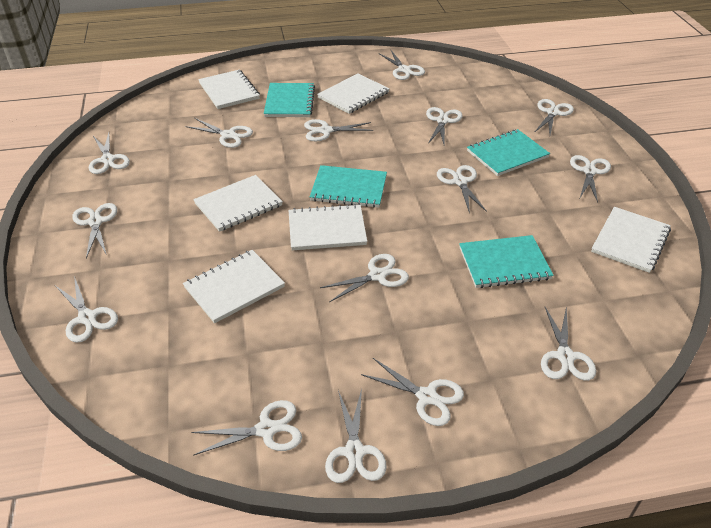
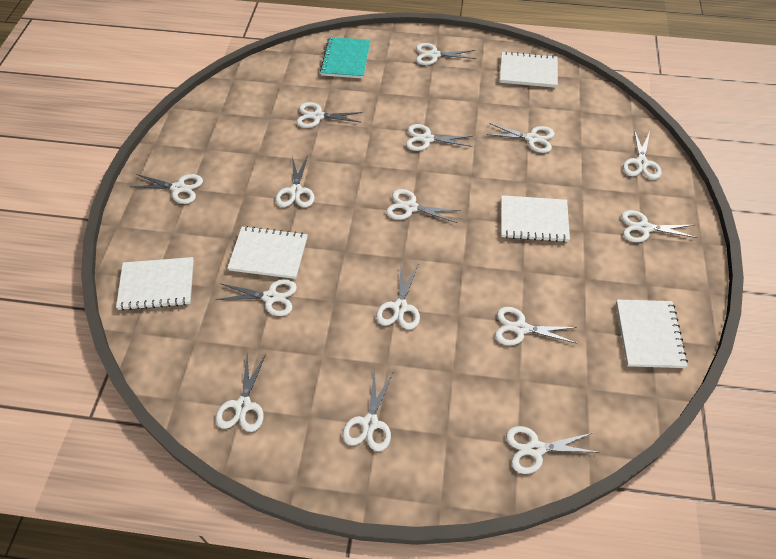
turquoise notebook: 4 -> 1
white notebook: 6 -> 5

